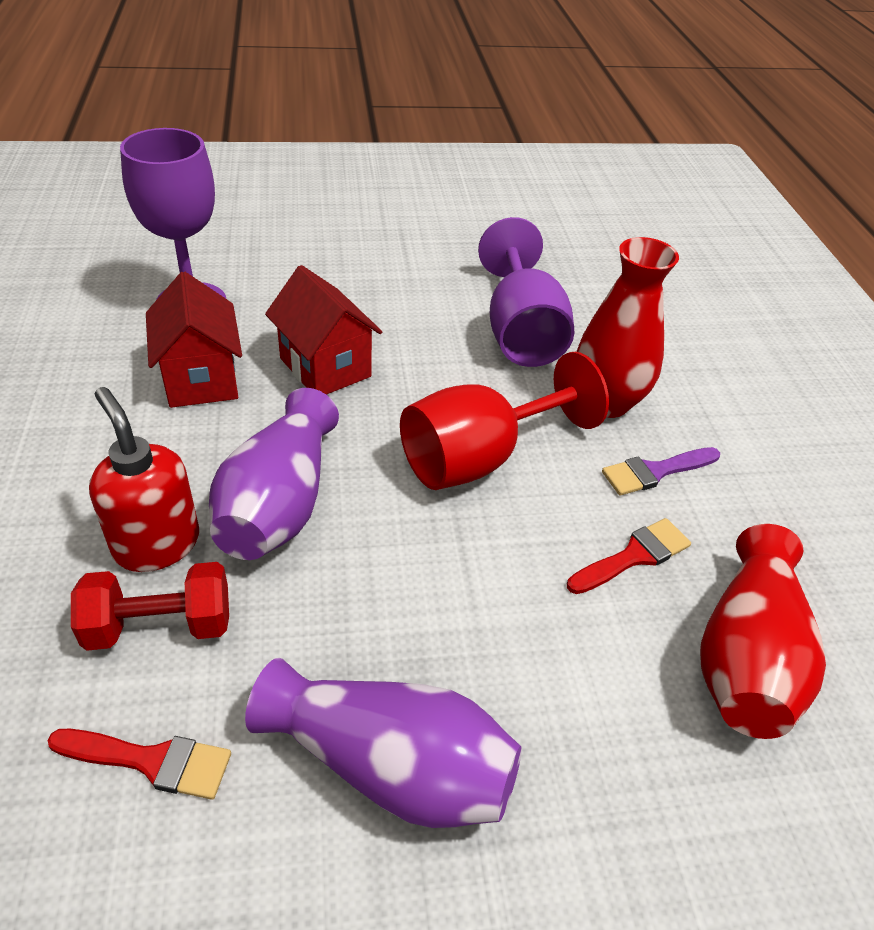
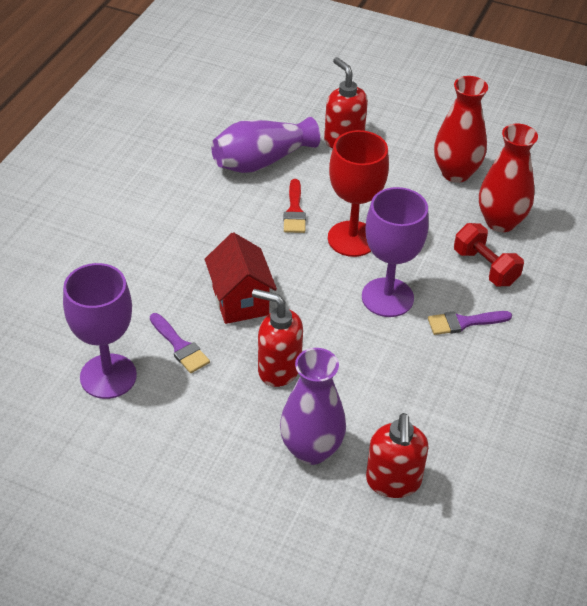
purple brush: 1 -> 2
red brush: 2 -> 1
red house: 2 -> 1
red soap dispenser: 1 -> 3

